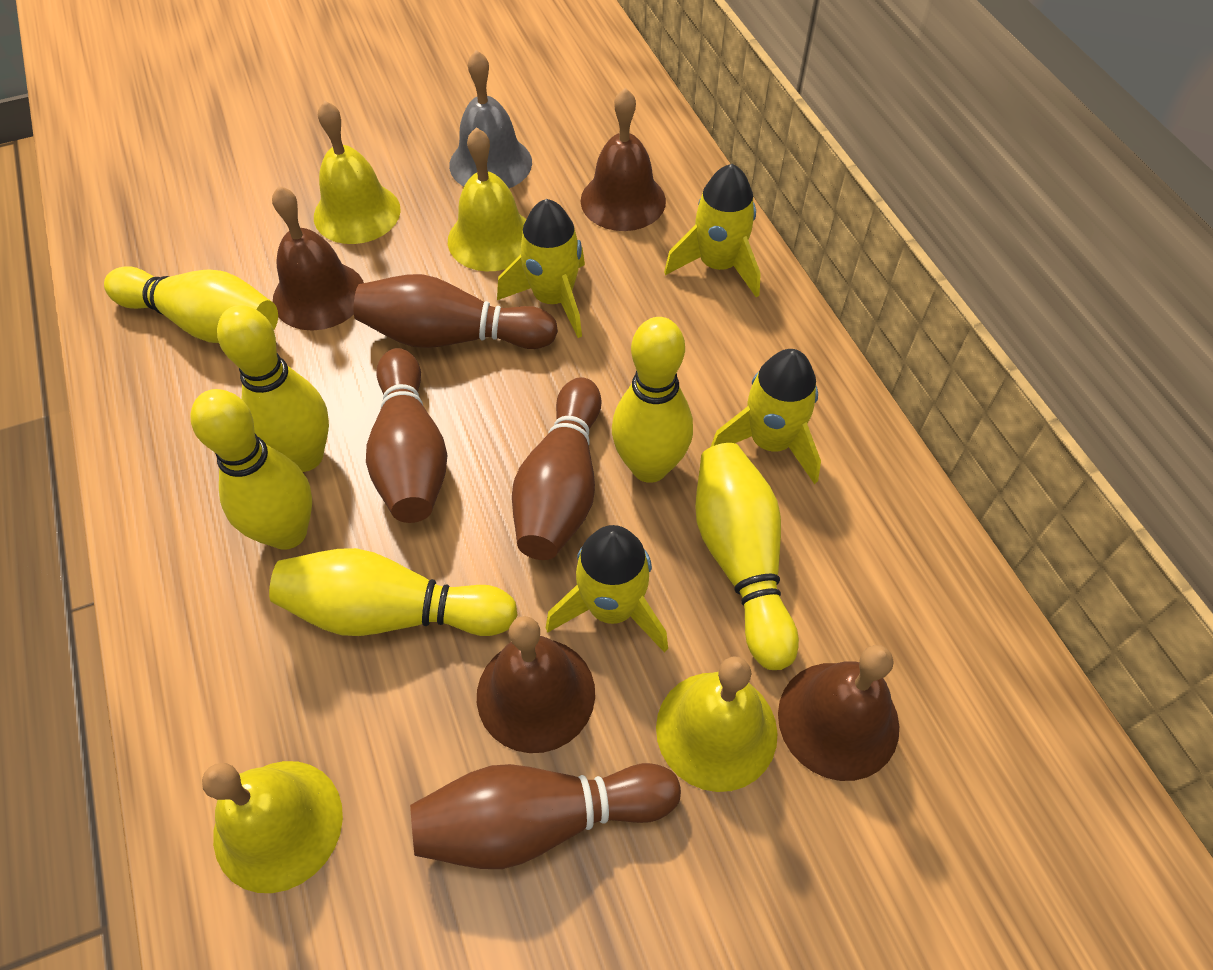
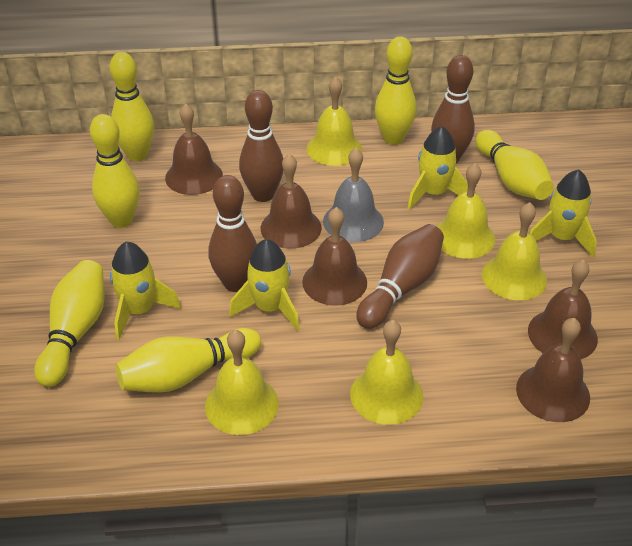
brown bell: 4 -> 5
yellow bell: 4 -> 5

